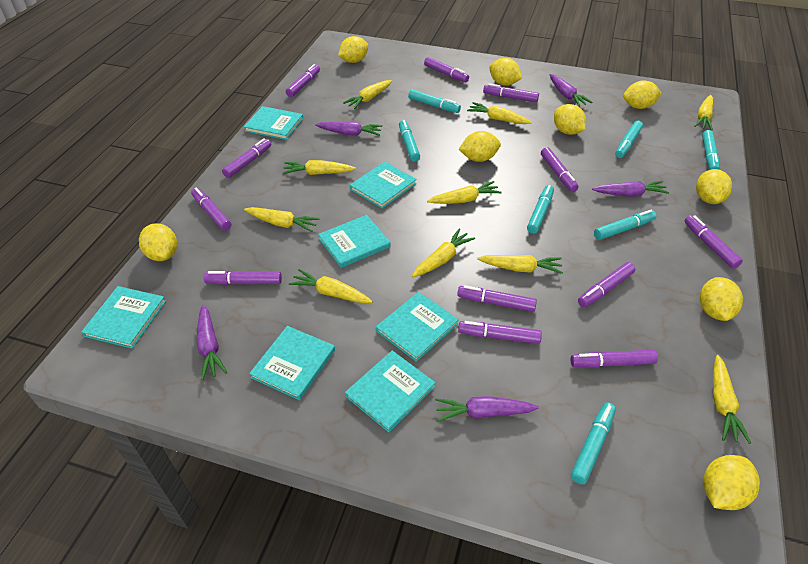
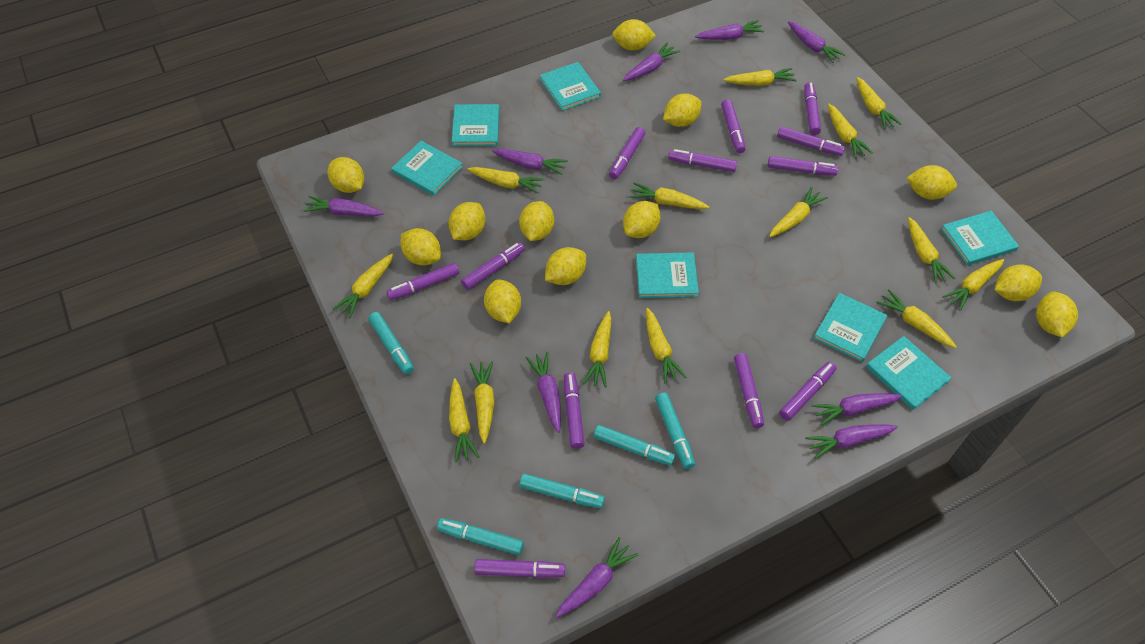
purple carrot: 5 -> 9
turquoise marker: 7 -> 5
yellow carrot: 10 -> 14
yellow lemon: 9 -> 12

